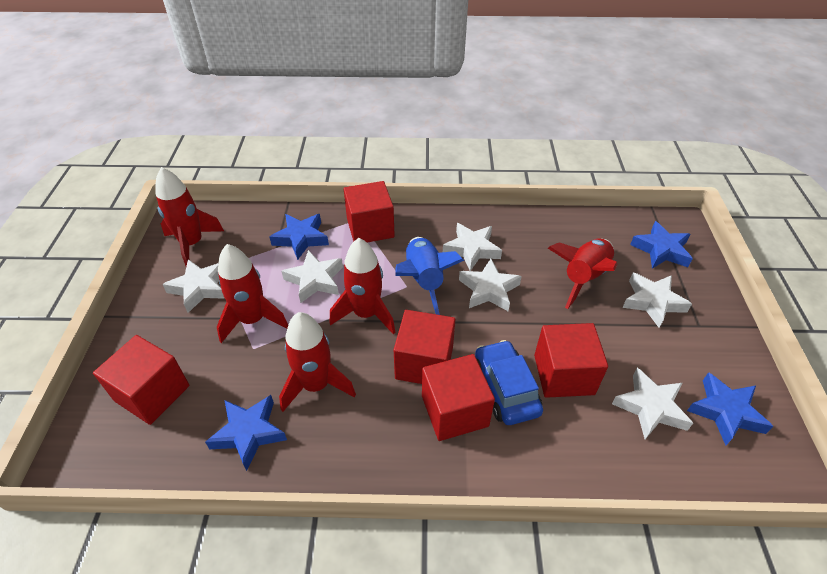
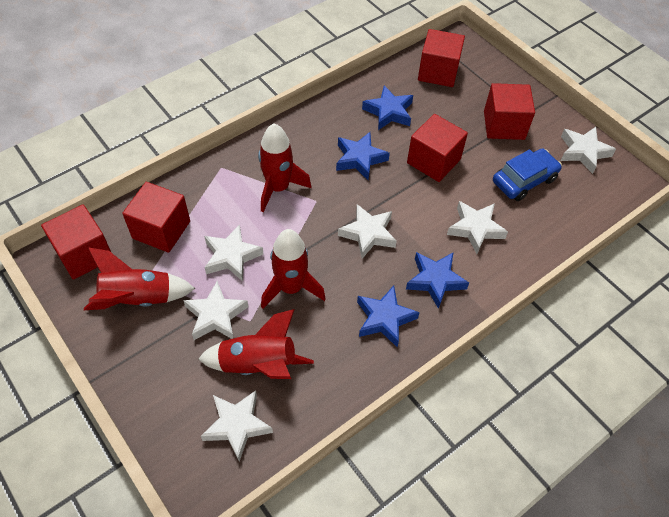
blue rocket: 1 -> 0
red rocket: 5 -> 4

